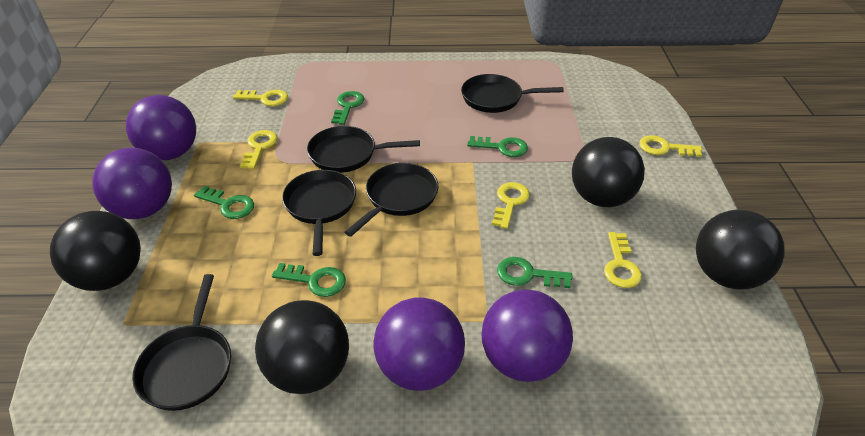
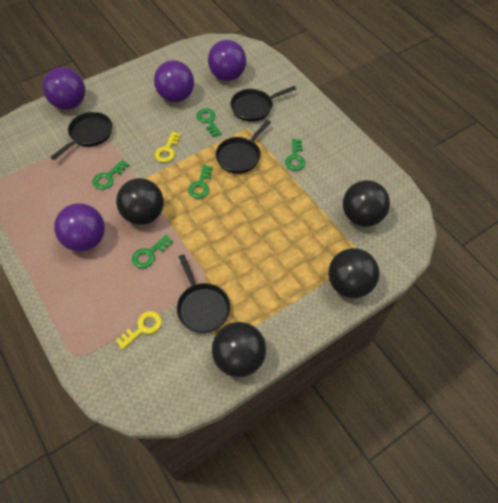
black pan: 5 -> 4
yellow key: 5 -> 2

